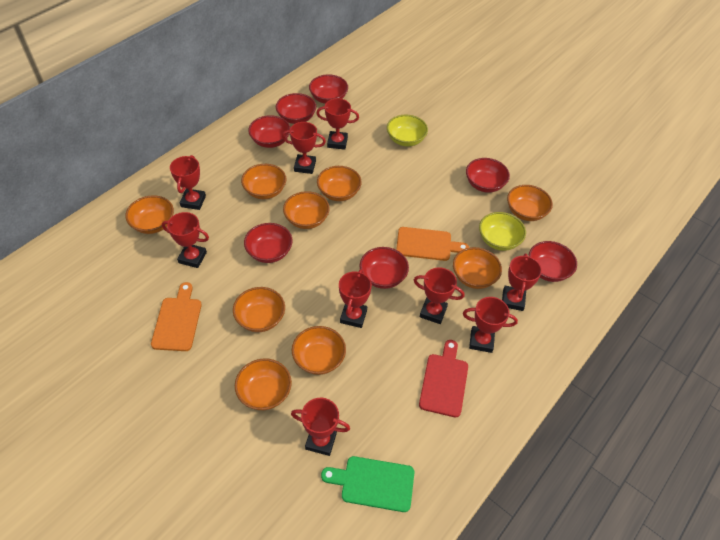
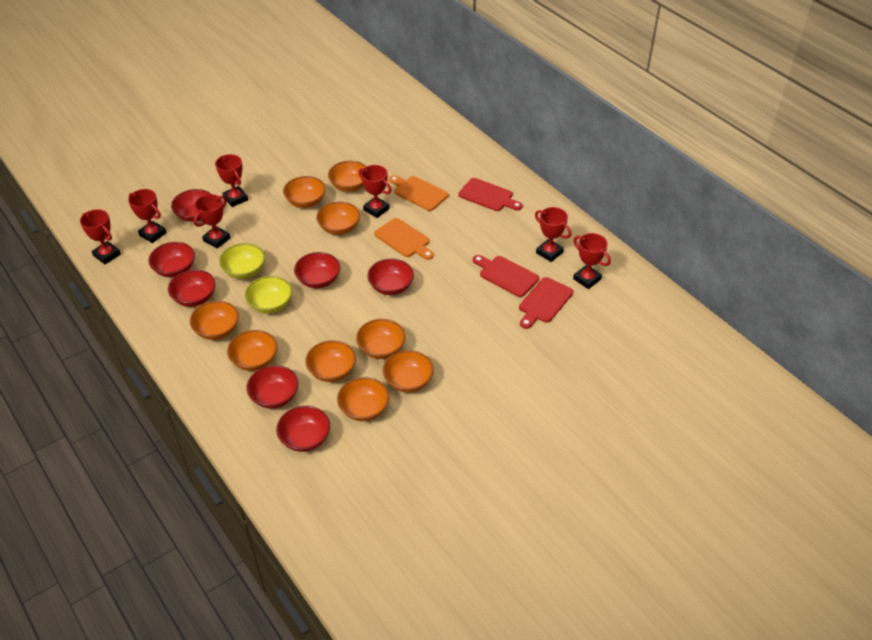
green cutting board: 1 -> 0
red cutting board: 1 -> 3
red trophy: 9 -> 7

